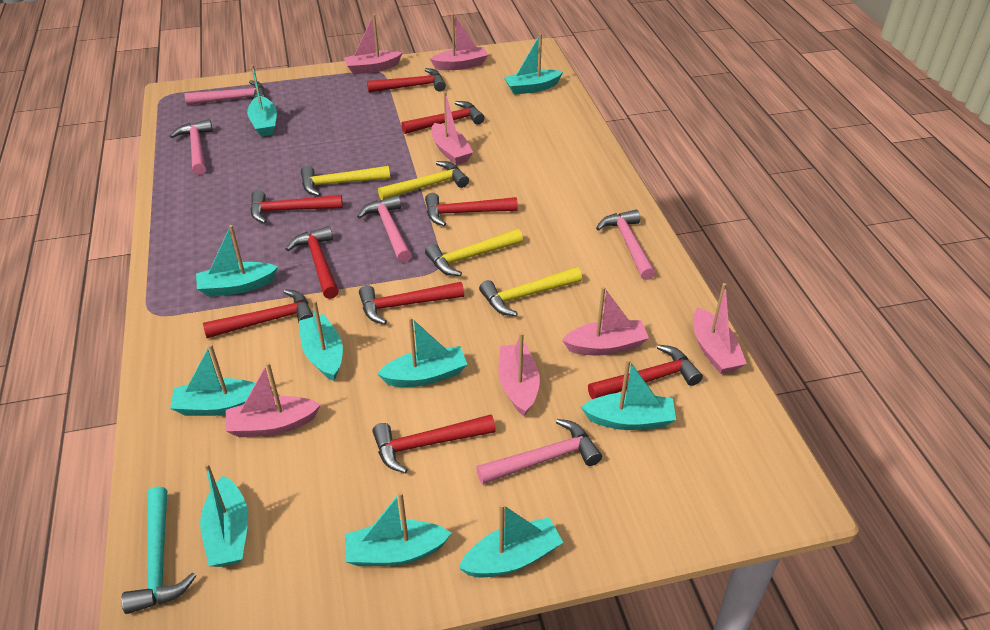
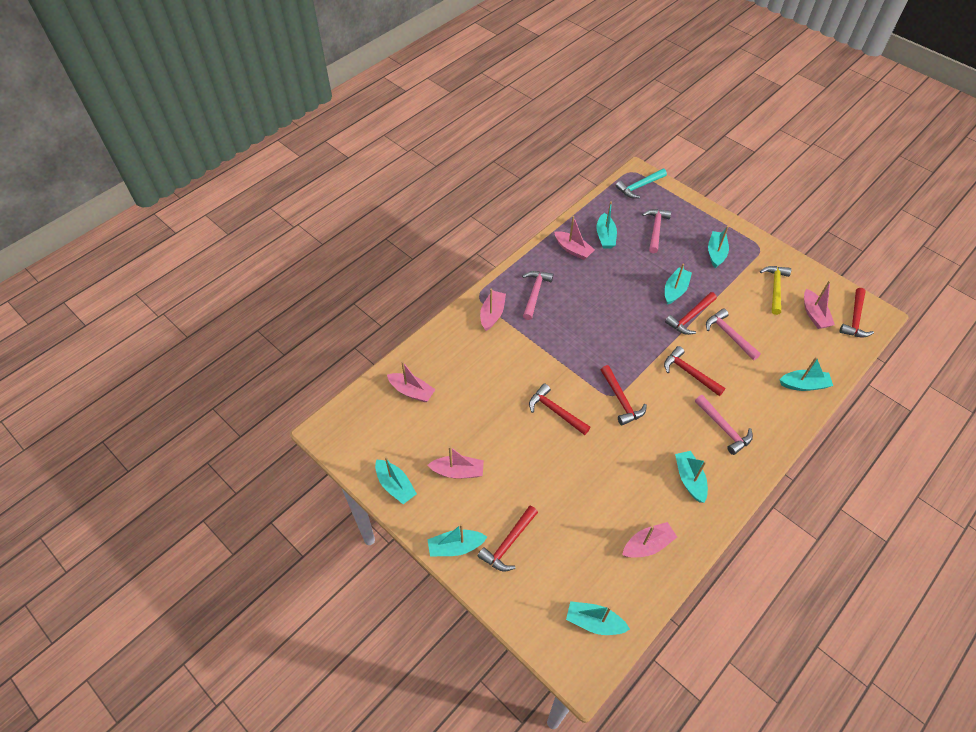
pink boat: 7 -> 6
pink hammer: 5 -> 4
red hammer: 9 -> 6
turquoise boat: 10 -> 8
yellow hammer: 4 -> 1

